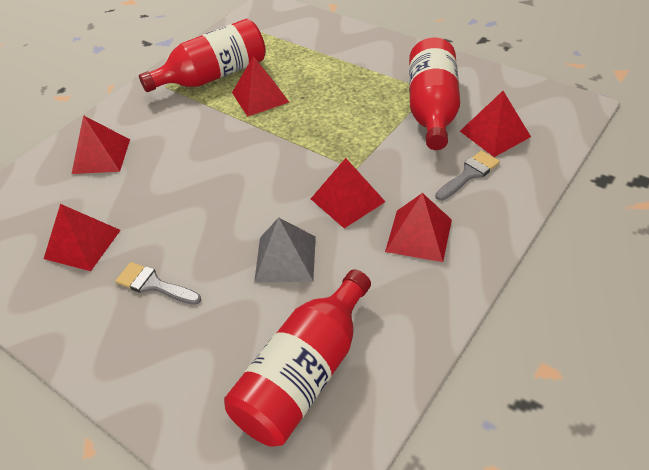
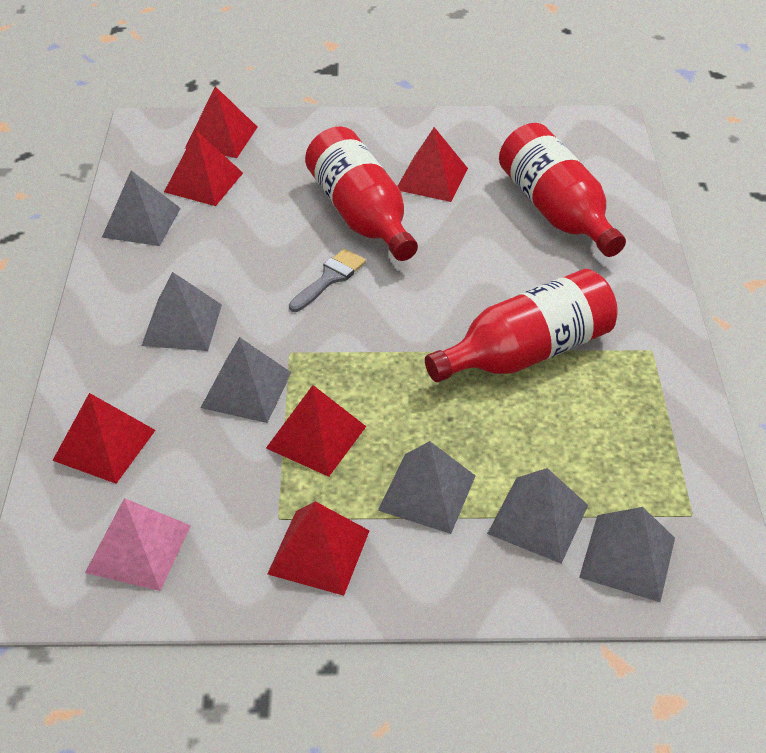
grey brush: 2 -> 1
grey pyramid: 1 -> 6
pink pyramid: 0 -> 1

